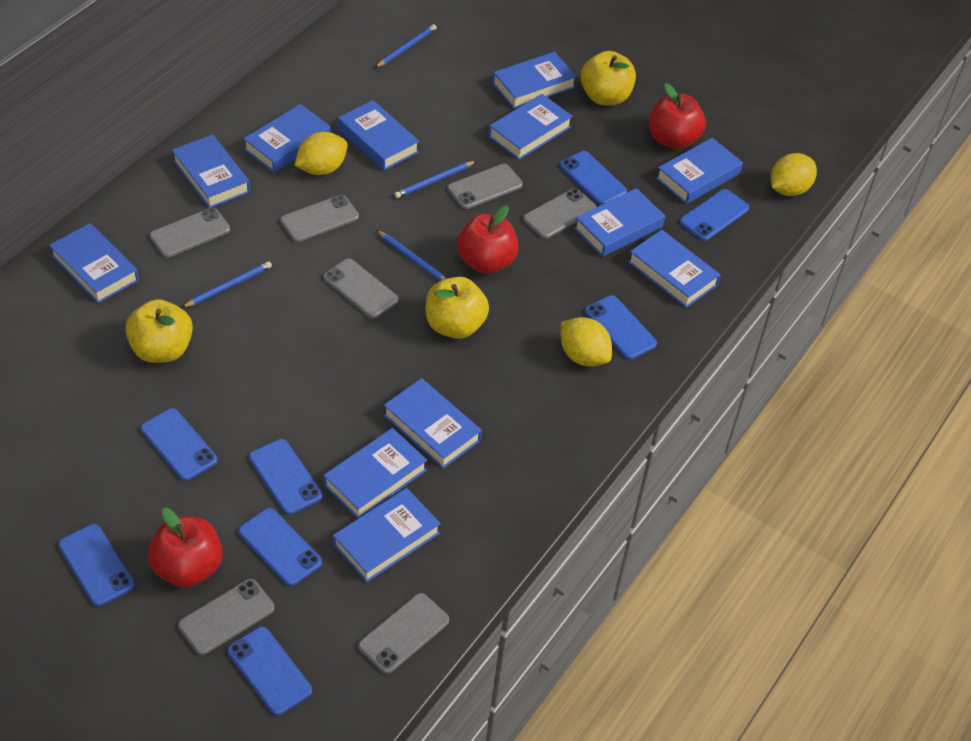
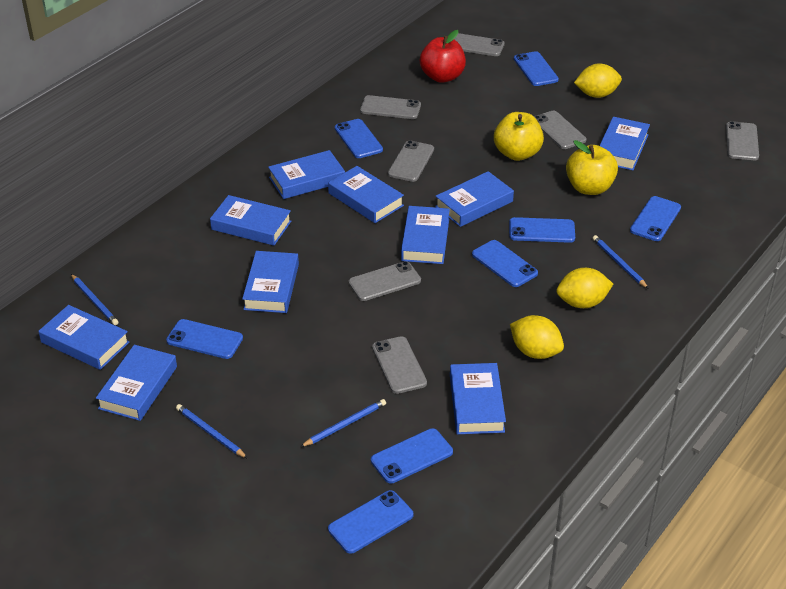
blue book: 12 -> 10
red apple: 3 -> 1
yellow apple: 3 -> 2

